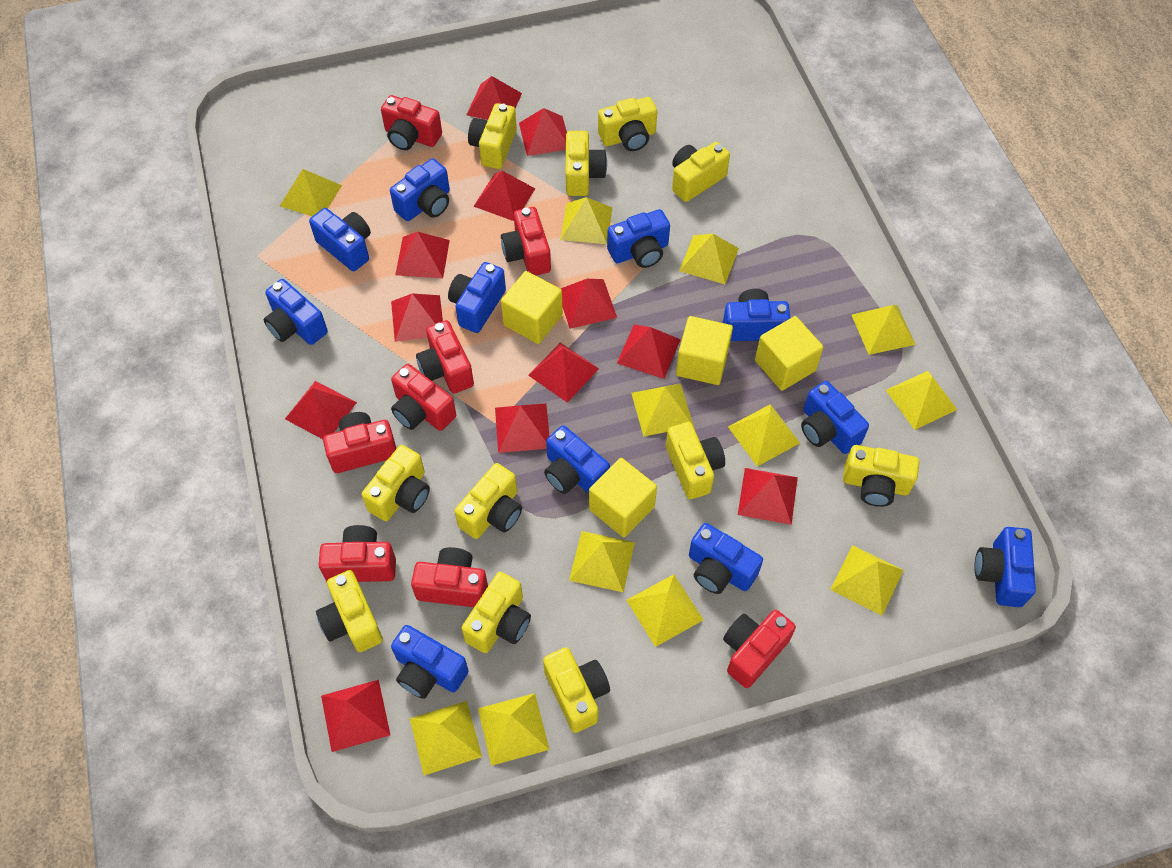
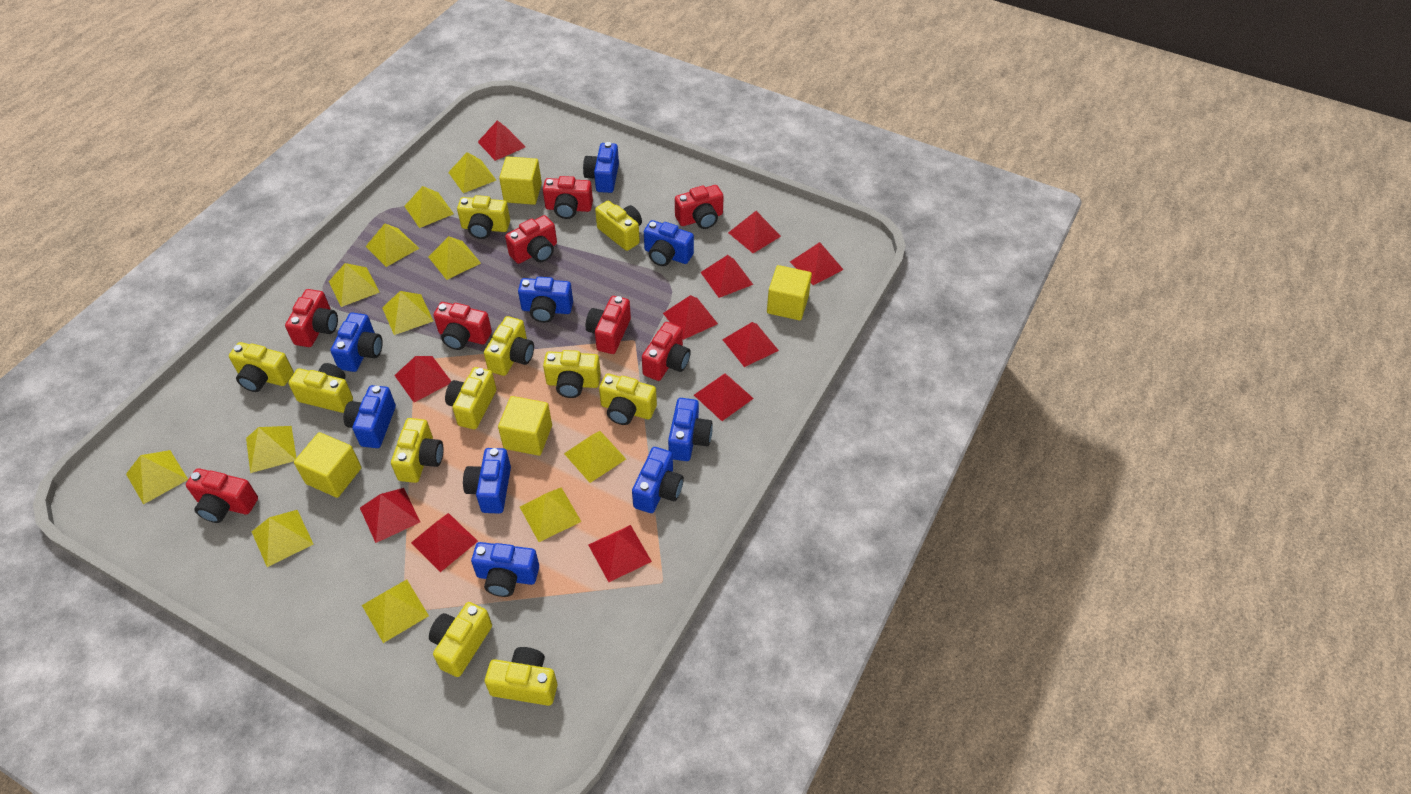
blue camera: 11 -> 9
red pyramid: 12 -> 11

